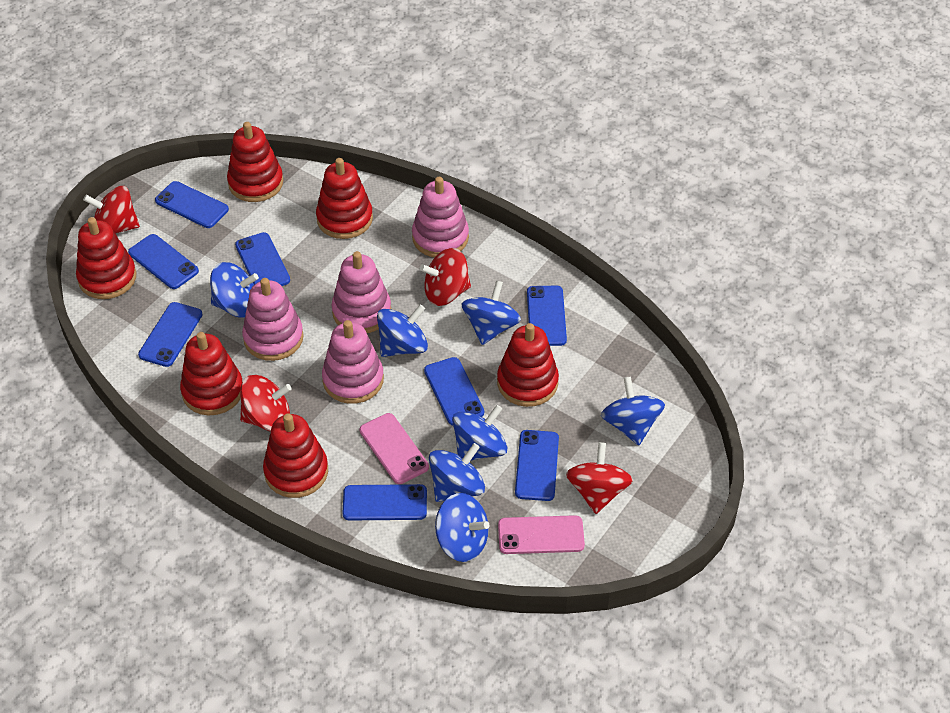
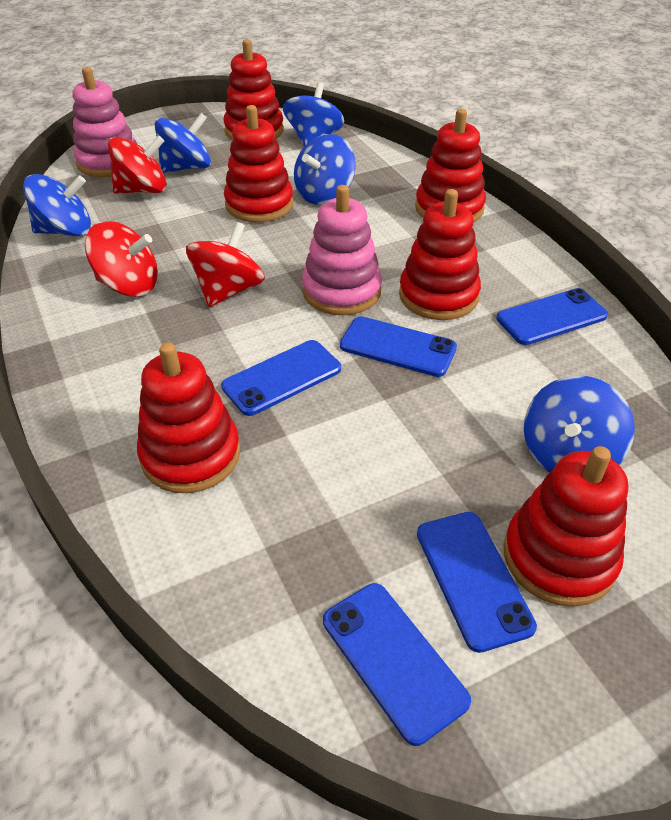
blue phone: 8 -> 5
blue spinning top: 7 -> 5
pink phone: 2 -> 0
pink stacking toy: 4 -> 2
red spinning top: 4 -> 3

